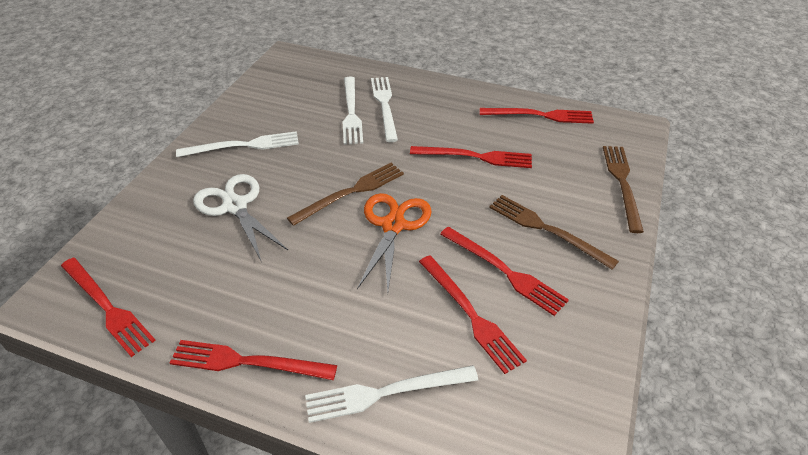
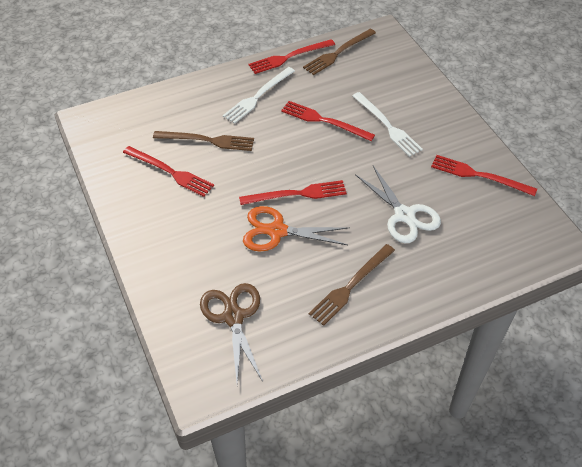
brown scissors: 0 -> 1
red fork: 6 -> 5
white fork: 4 -> 2

